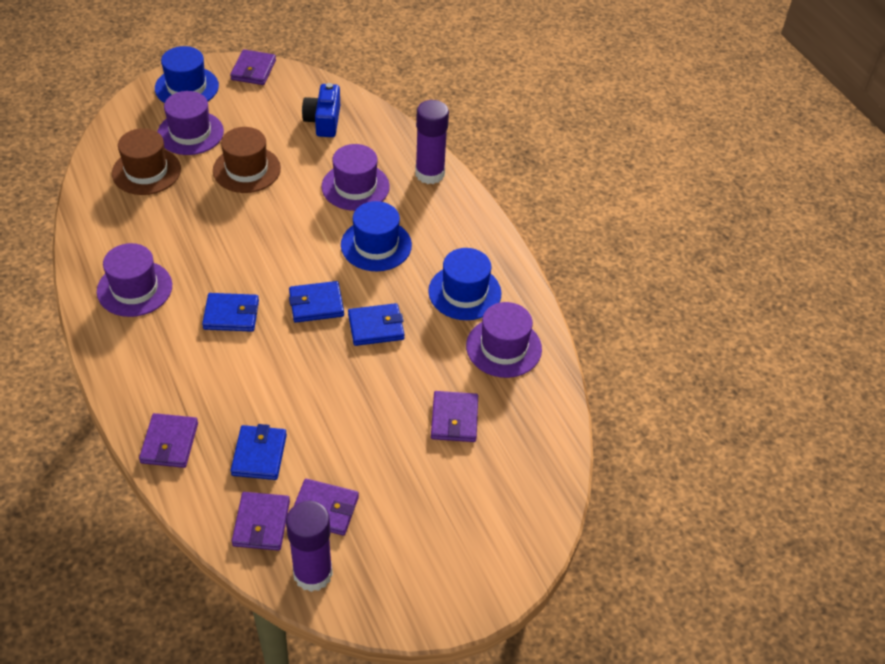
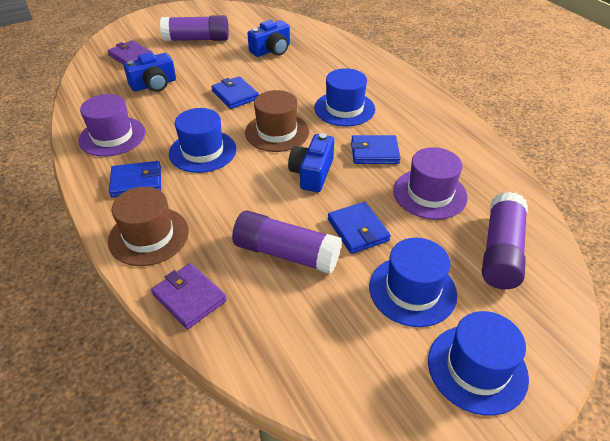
blue camera: 1 -> 3
blue hat: 3 -> 4
purple glue stick: 2 -> 3
purple hat: 4 -> 2
purple wallet: 5 -> 2

